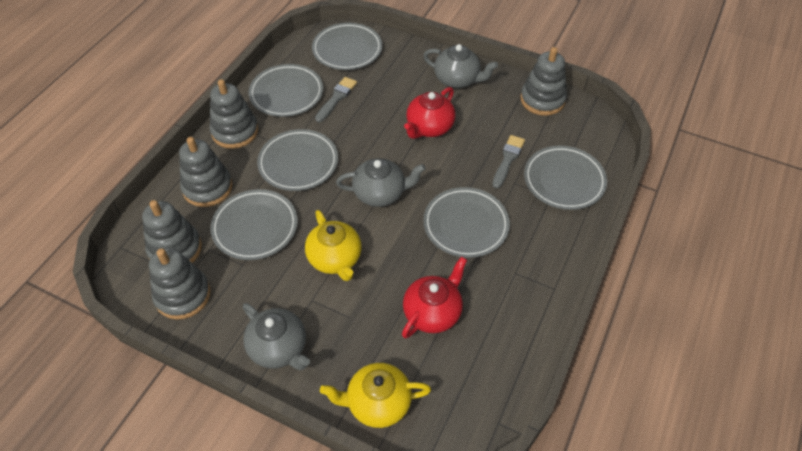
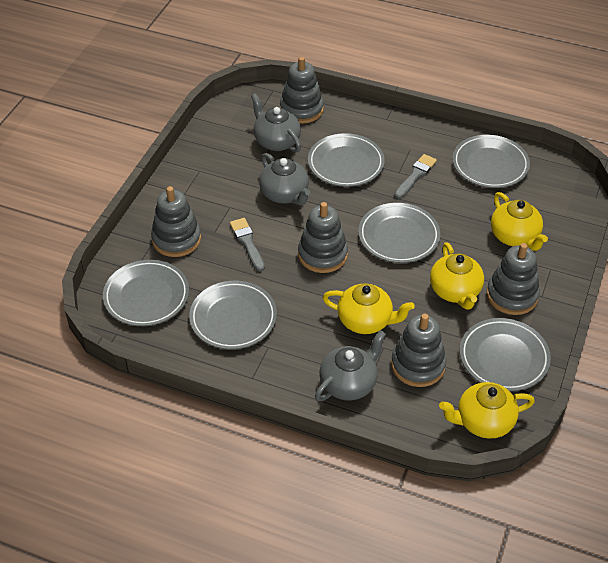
red teapot: 2 -> 0
yellow teapot: 2 -> 4

